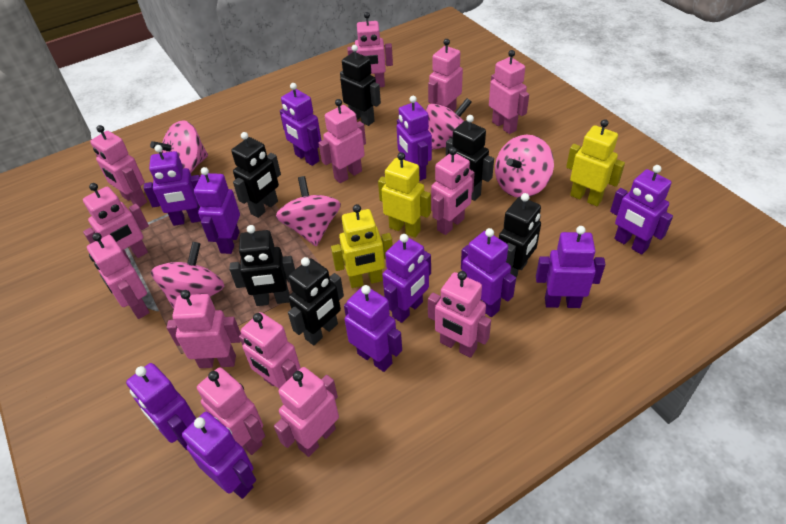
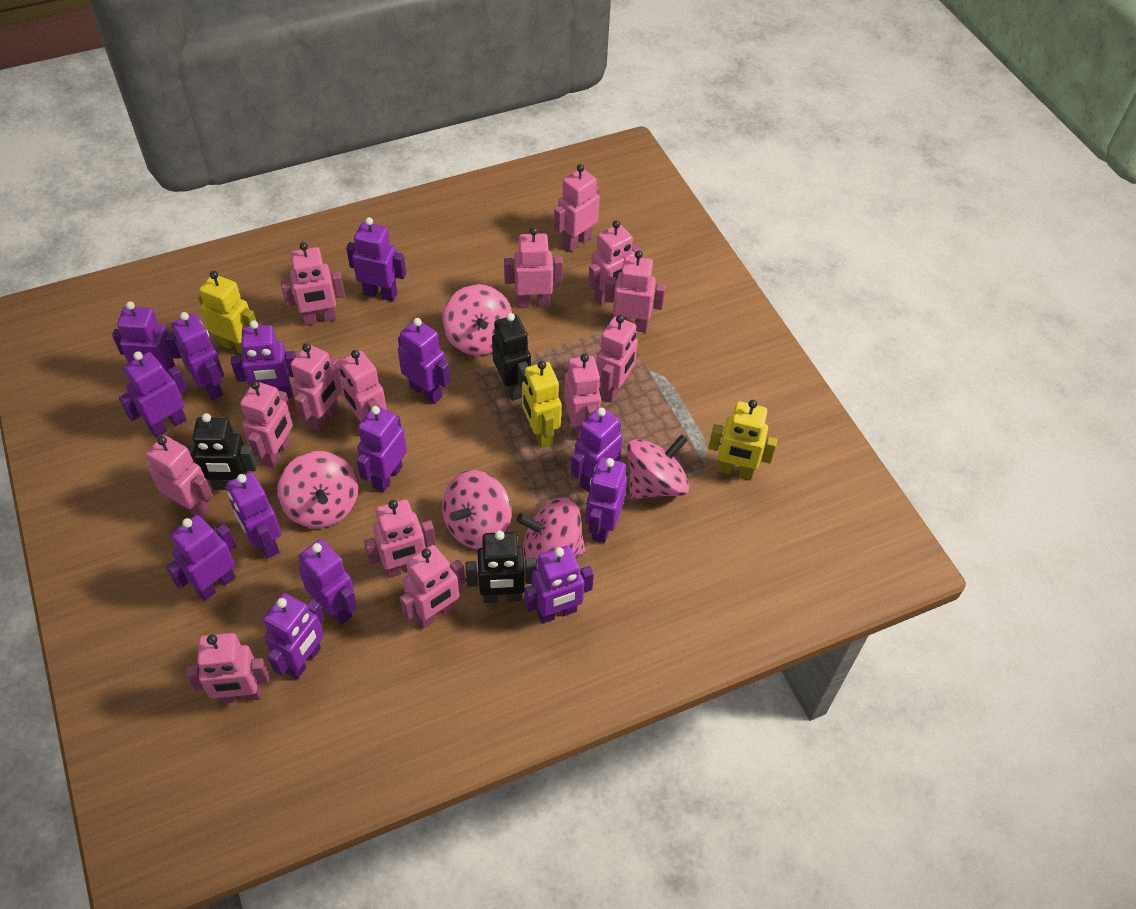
black robot: 6 -> 3
pink robot: 13 -> 14
purple robot: 11 -> 14

